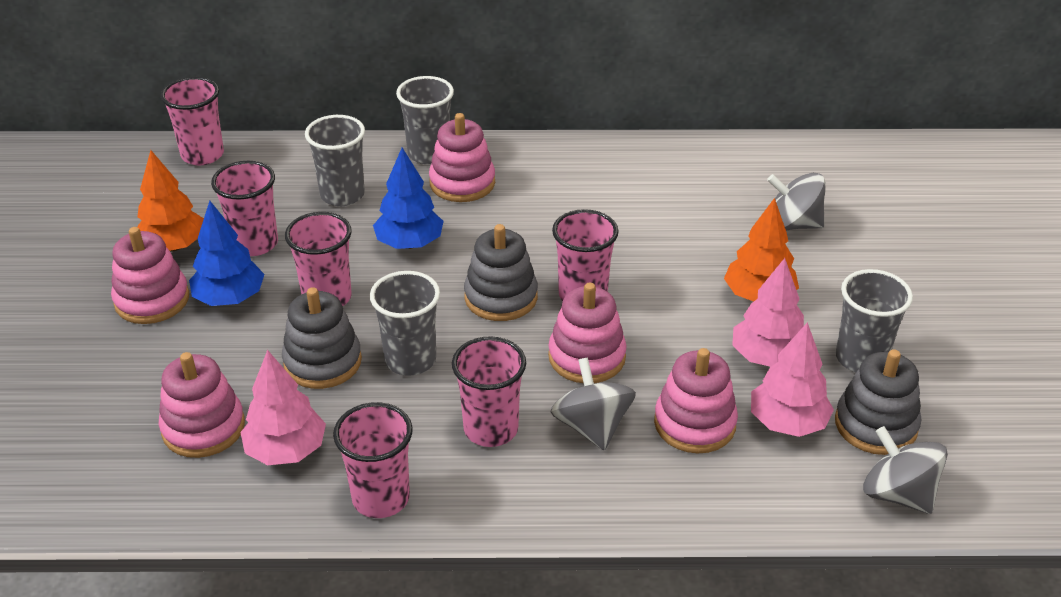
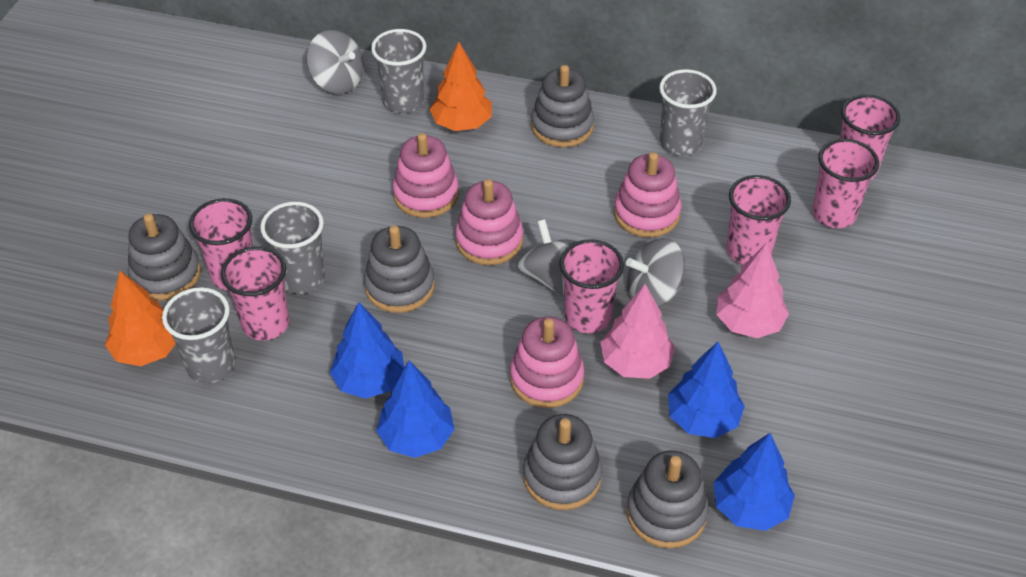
blue tree: 2 -> 4
grey stacking toy: 3 -> 5
pink stacking toy: 5 -> 4
pink tree: 3 -> 2

